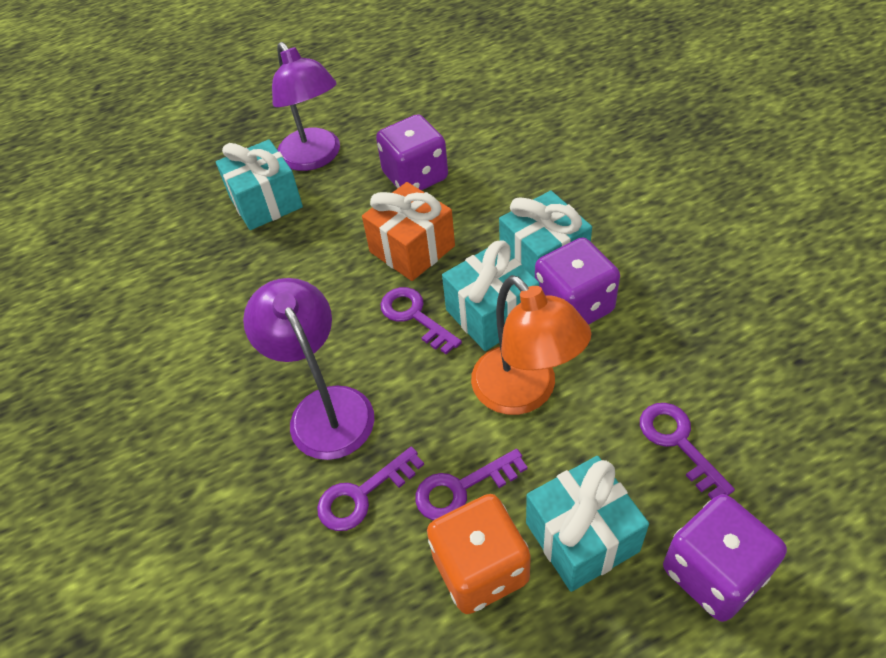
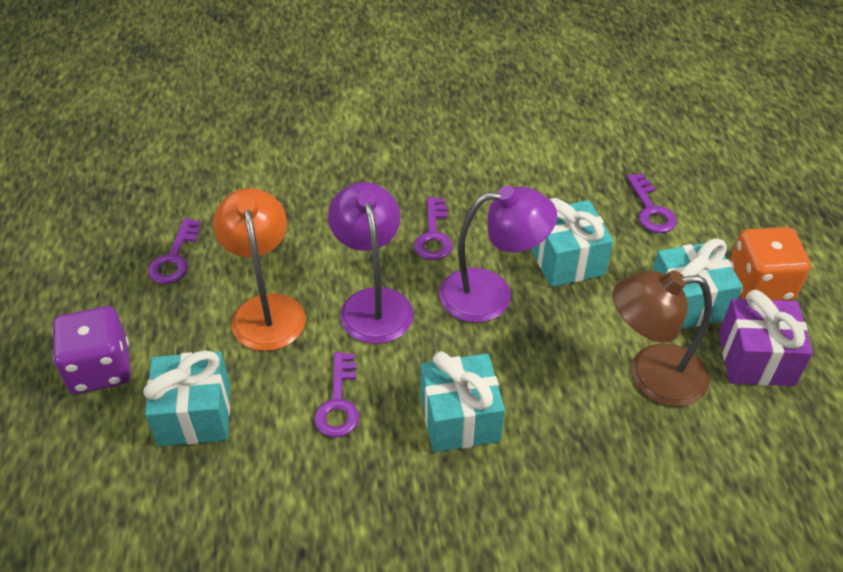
brown lamp: 0 -> 1
orange gift: 1 -> 0
purple dice: 3 -> 1
purple gift: 0 -> 1

